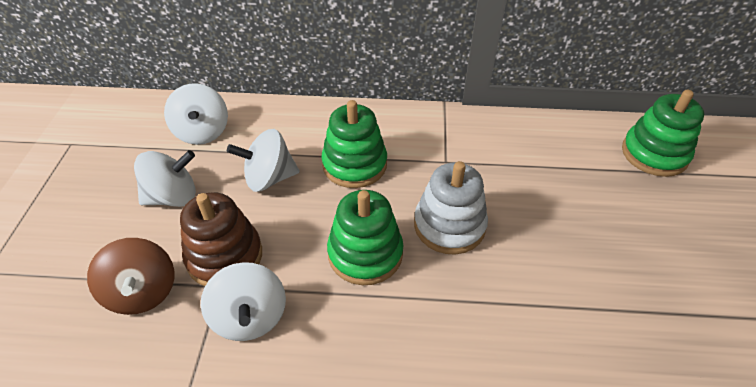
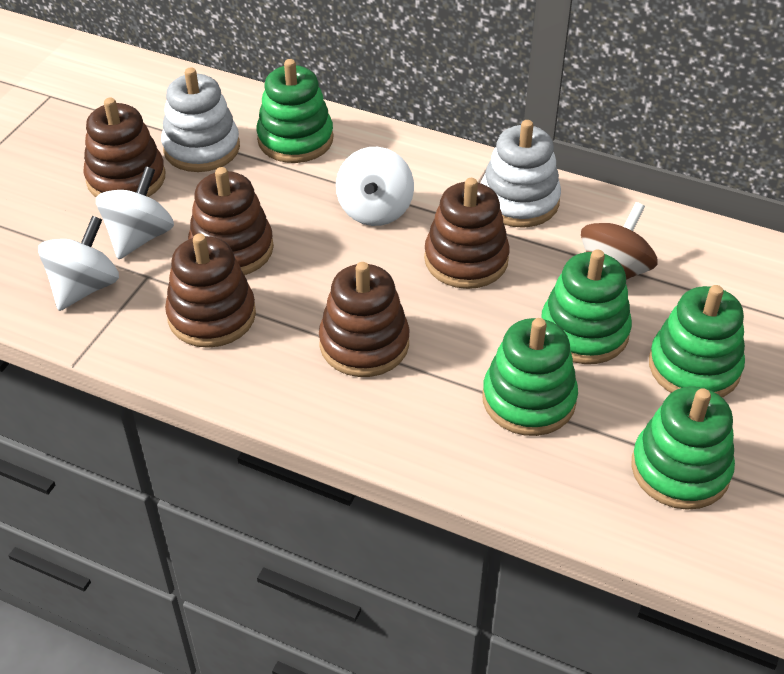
brown stacking toy: 1 -> 5
green stacking toy: 3 -> 5
white spinning top: 4 -> 3
white stacking toy: 1 -> 2

